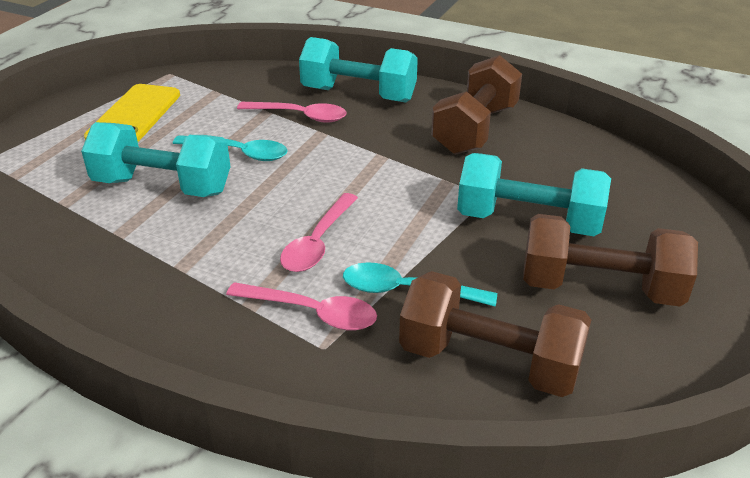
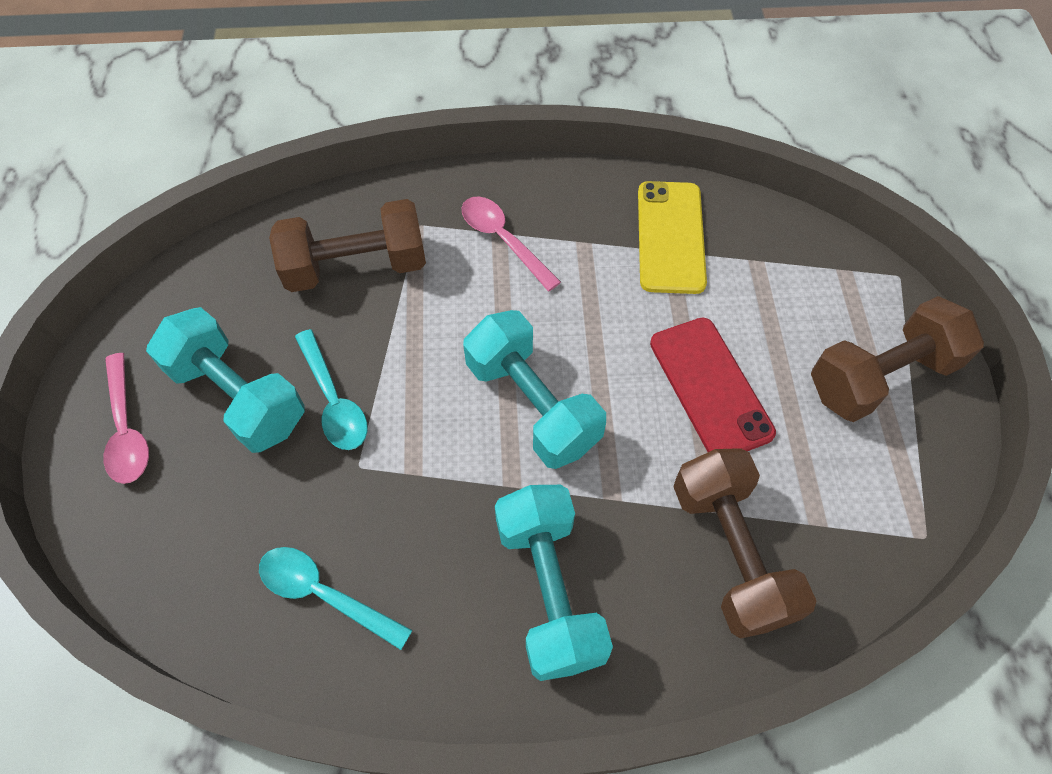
pink spoon: 3 -> 2
red phone: 0 -> 1

